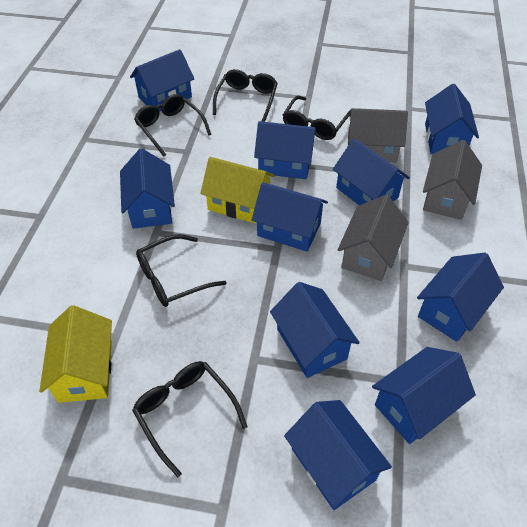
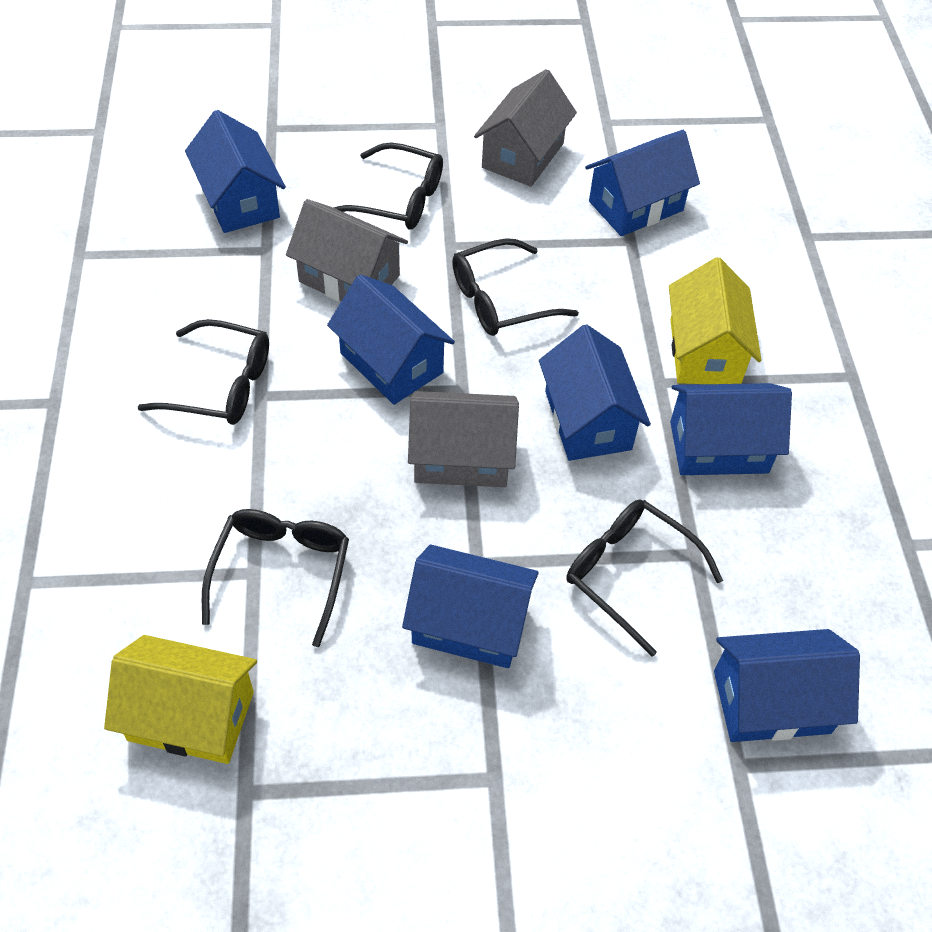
blue house: 10 -> 7

